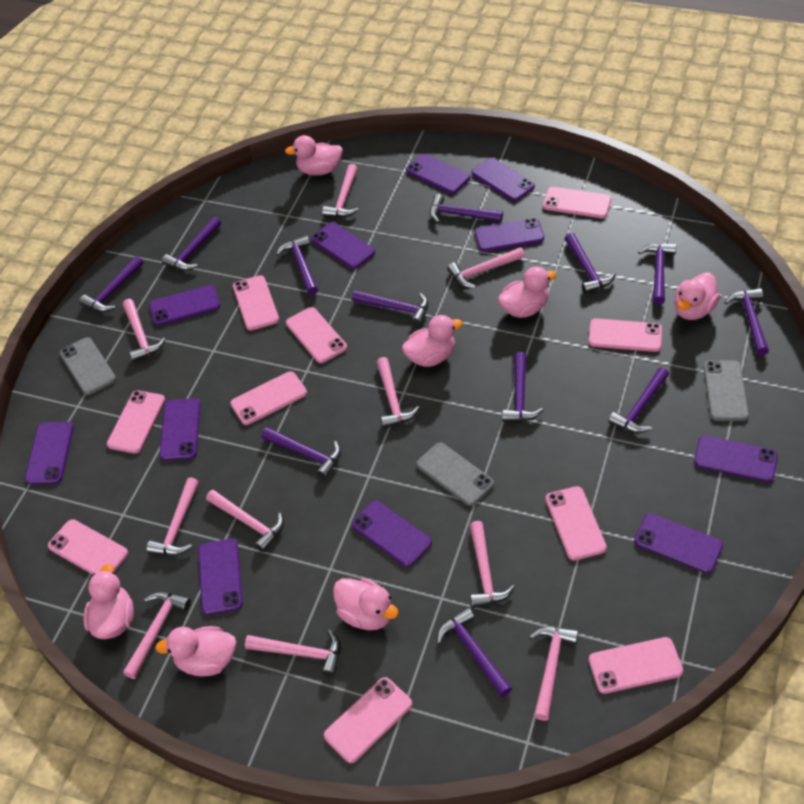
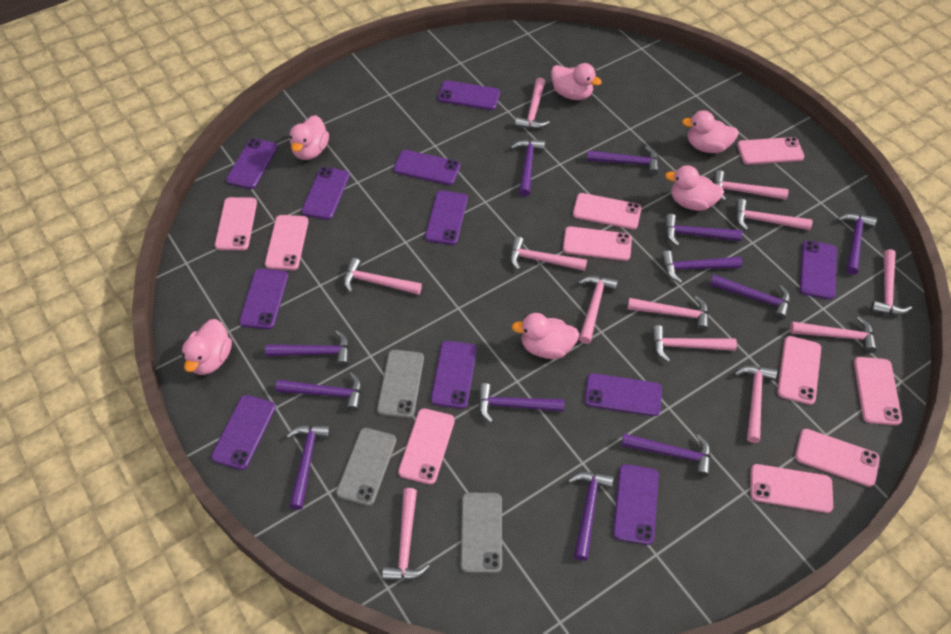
pink duck: 7 -> 6
pink hammer: 10 -> 12

